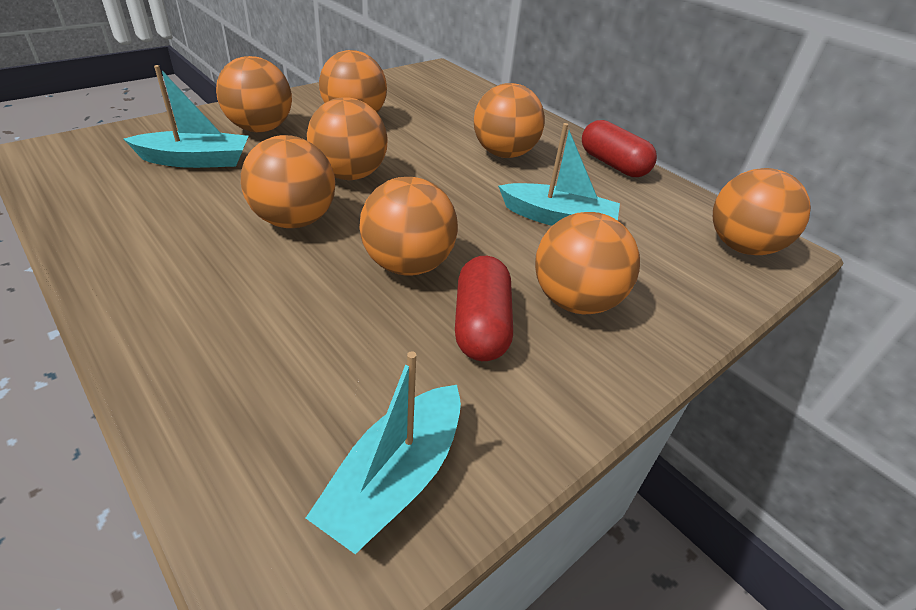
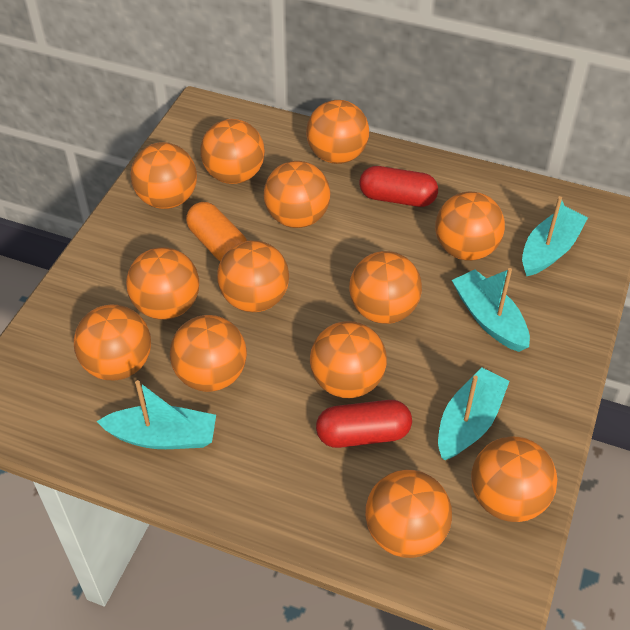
orange ball: 8 -> 13
orange capsule: 0 -> 1
turquoise boat: 3 -> 4

